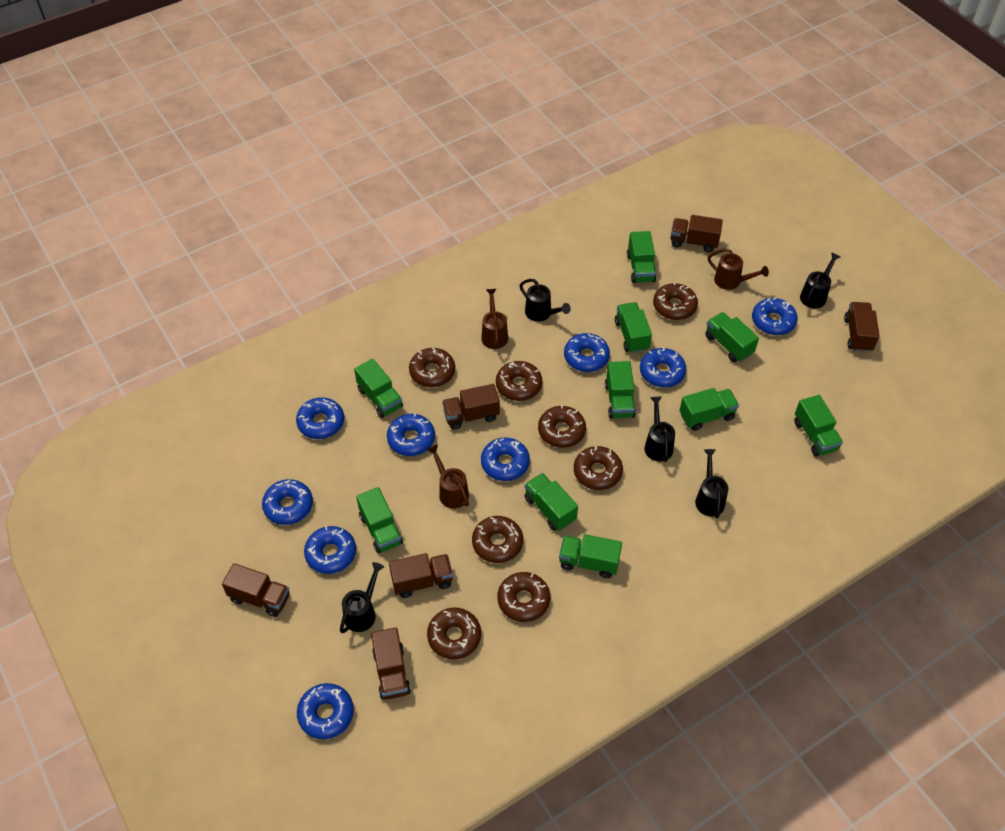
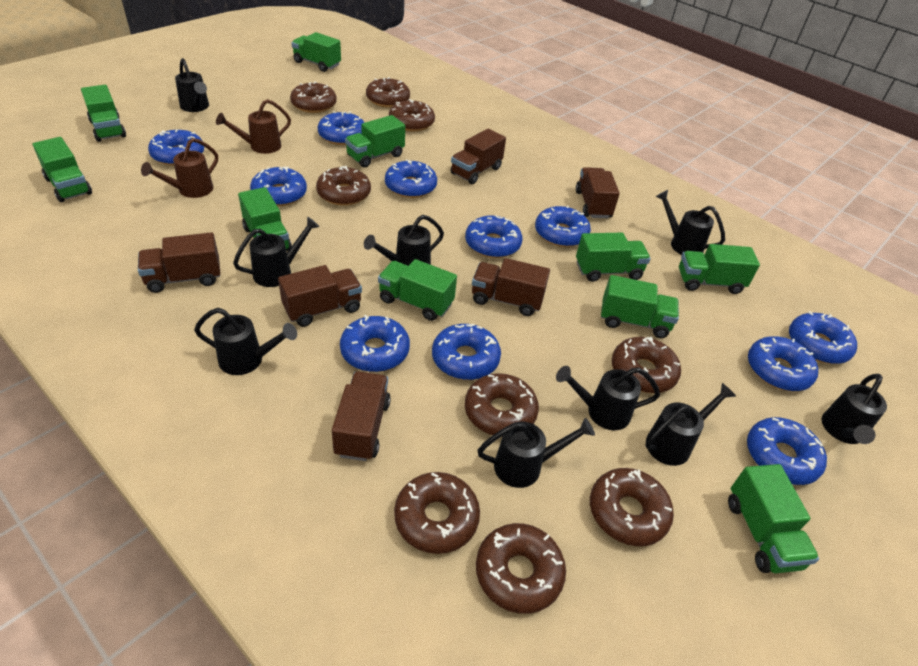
black watering can: 5 -> 9
blue donut: 9 -> 11
brown donut: 8 -> 9
brown watering can: 3 -> 2

